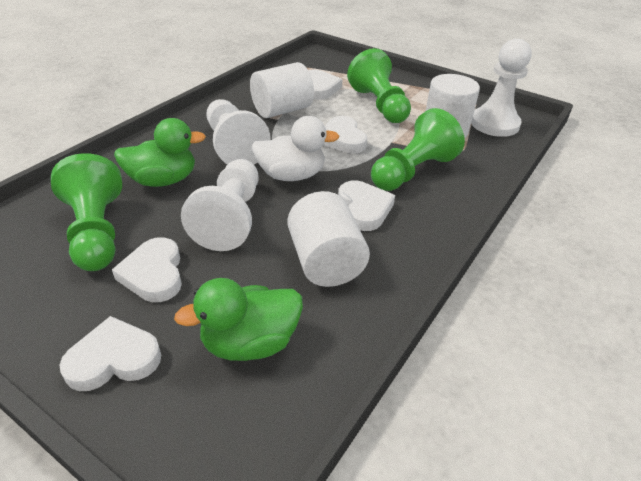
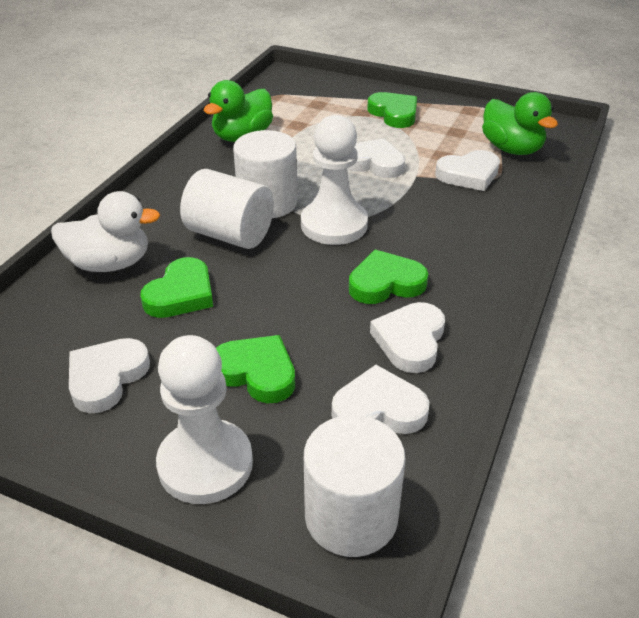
green heart: 0 -> 4
green pawn: 3 -> 0
white pawn: 3 -> 2

